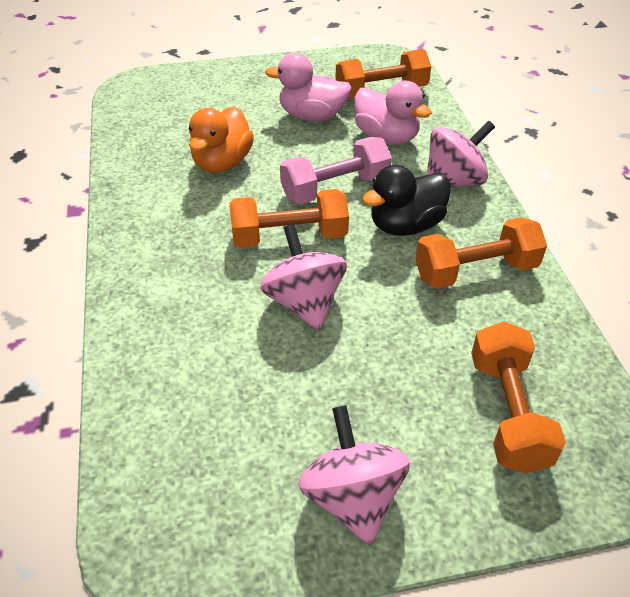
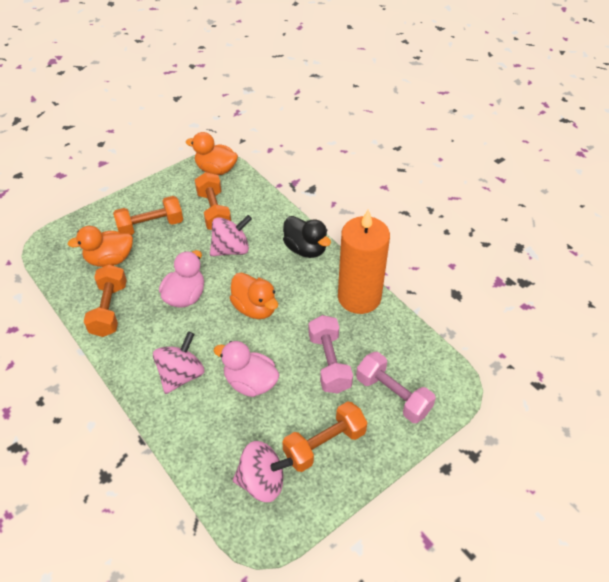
orange candle: 0 -> 1
orange duck: 1 -> 3
pink dumbbell: 1 -> 2

